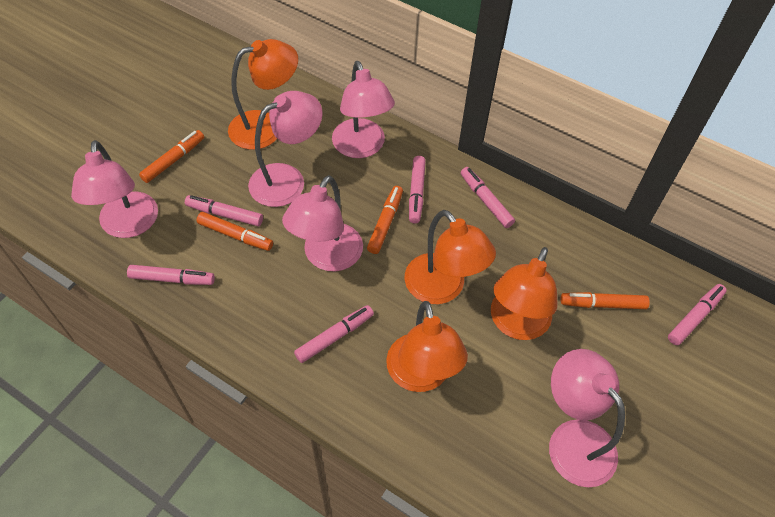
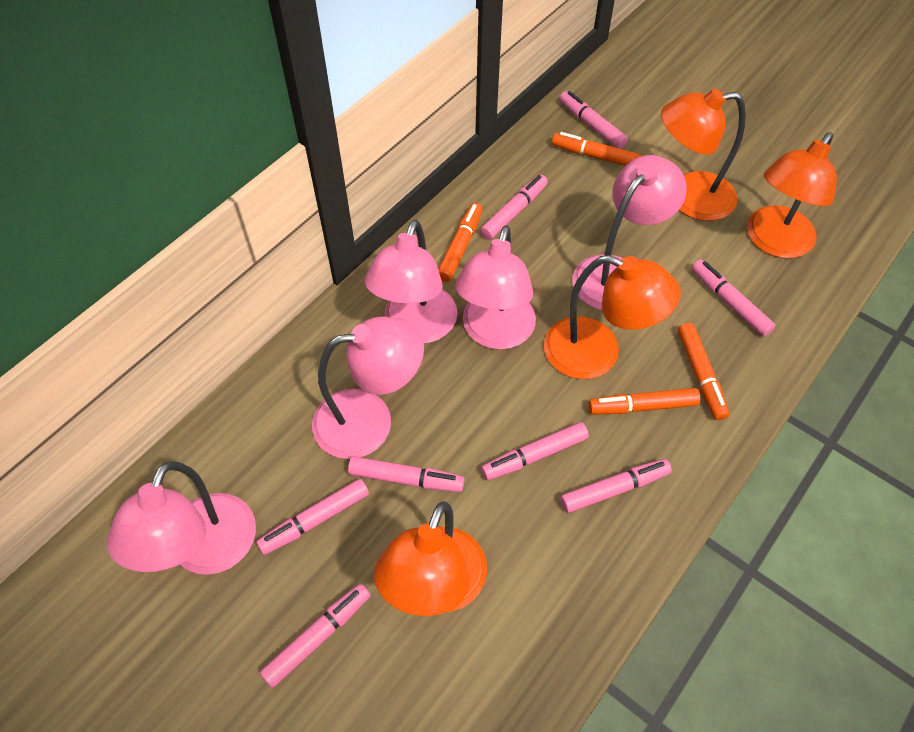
pink marker: 6 -> 8

